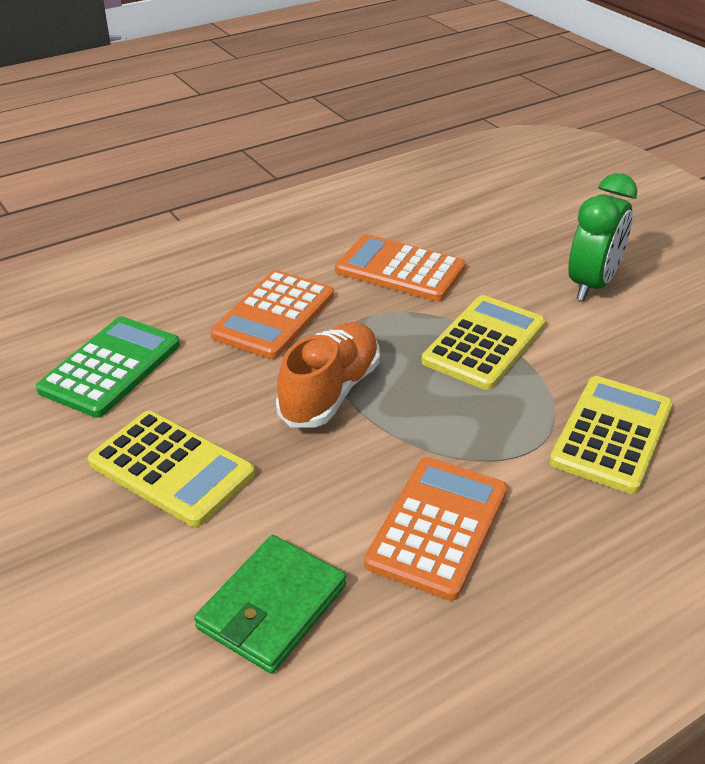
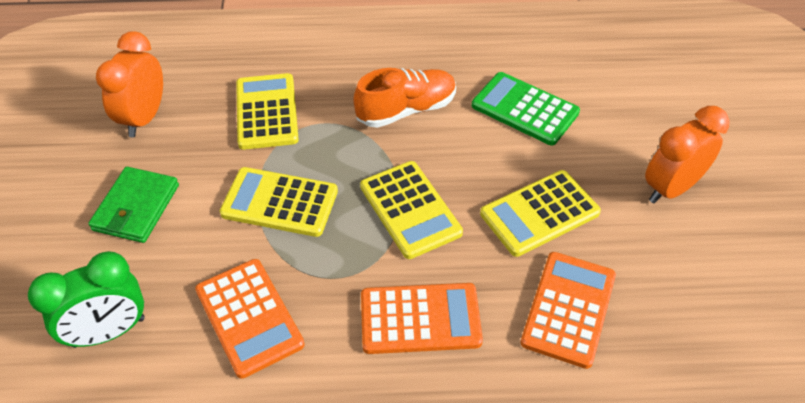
orange clock: 0 -> 2
yellow calculator: 3 -> 4

